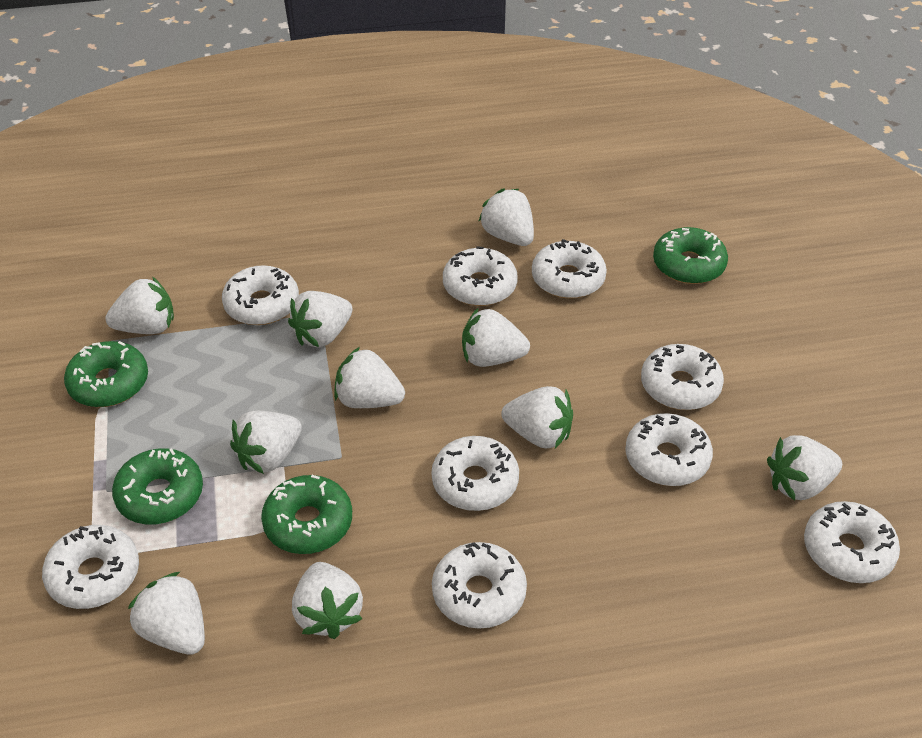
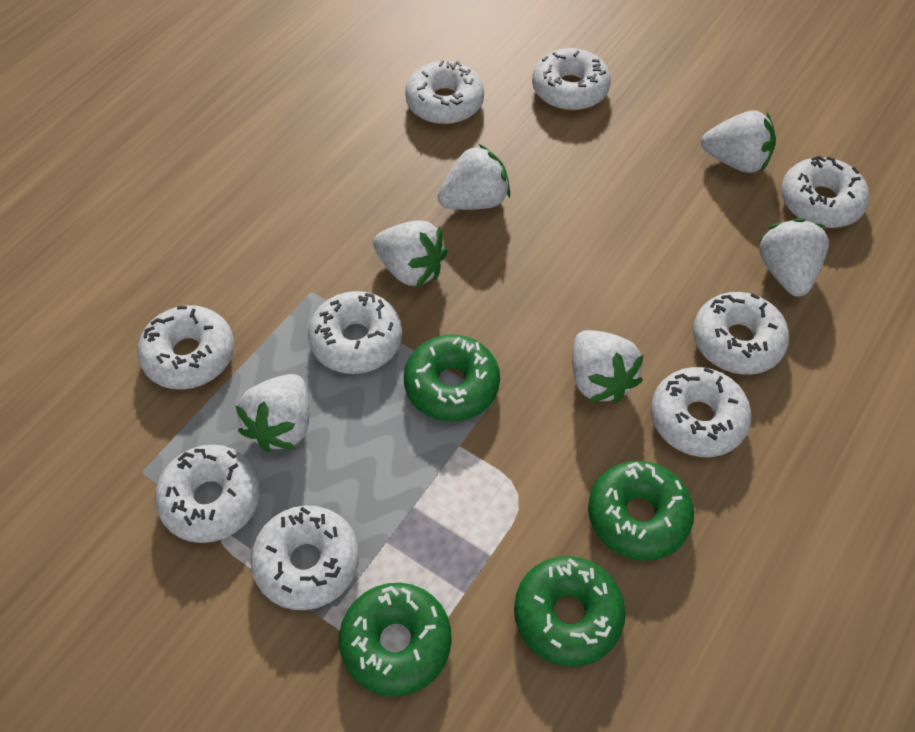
white strawberry: 10 -> 6

